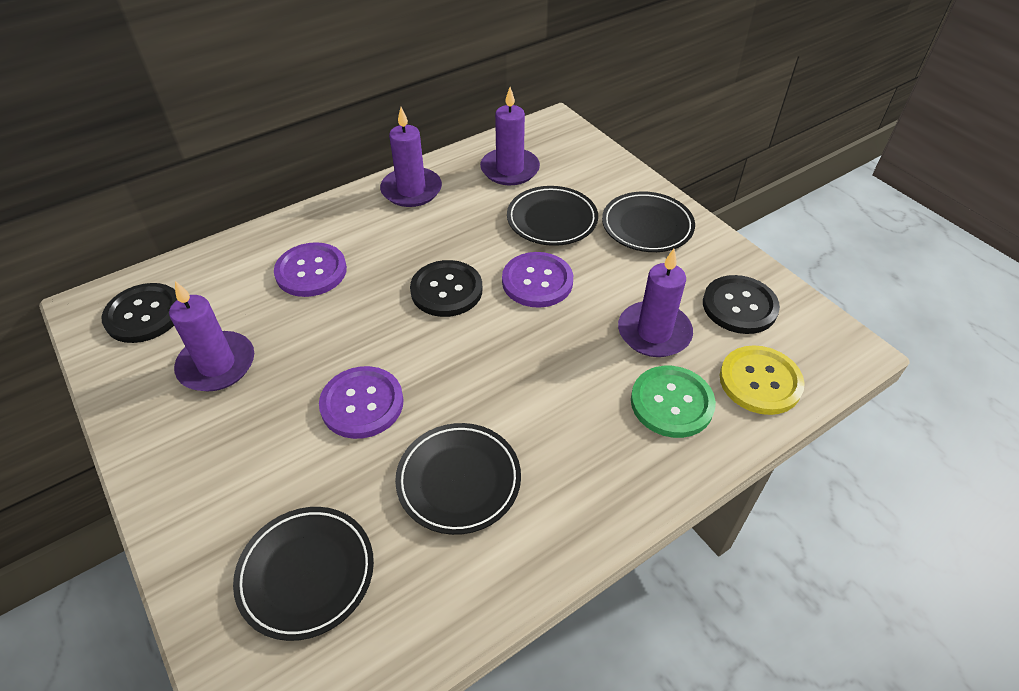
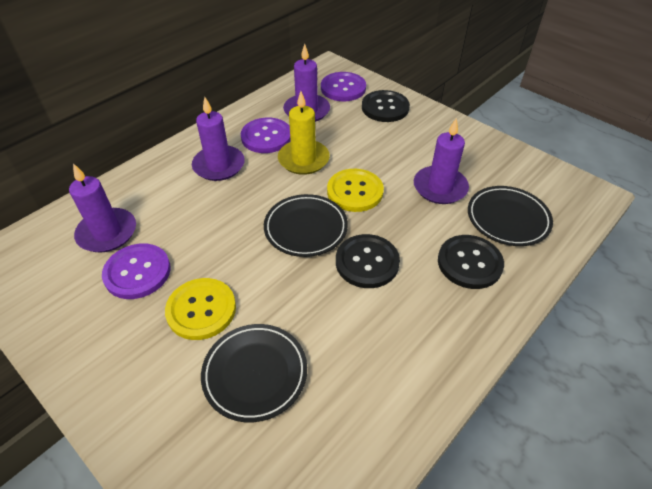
black plate: 4 -> 3
green button: 1 -> 0
yellow button: 1 -> 2
yellow candle: 0 -> 1

